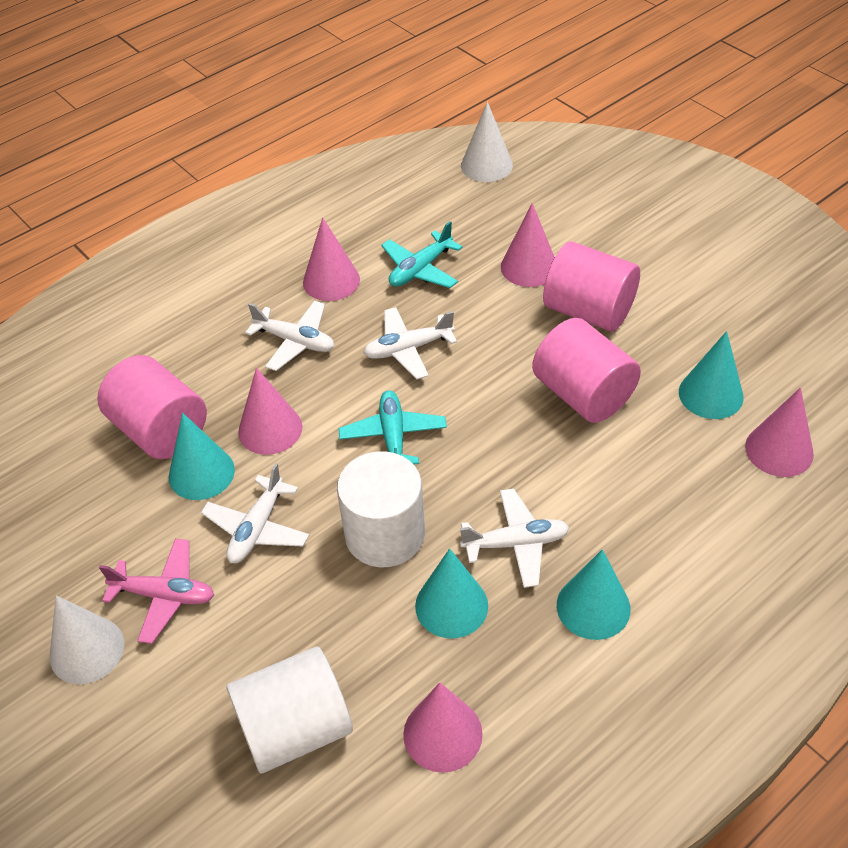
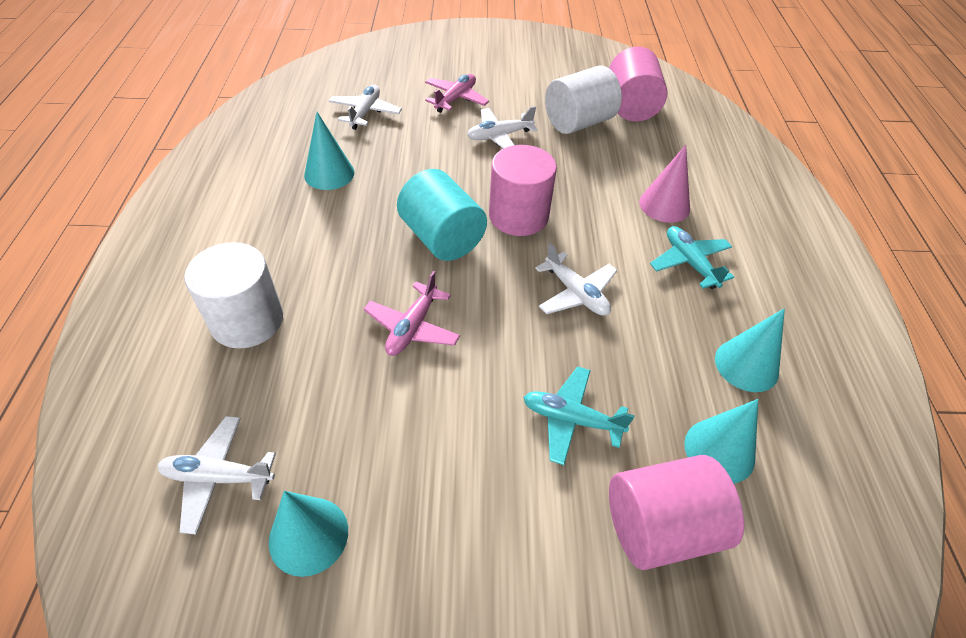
pink cone: 5 -> 1
pink plane: 1 -> 2
turquoise cylinder: 0 -> 1
white cone: 2 -> 0

